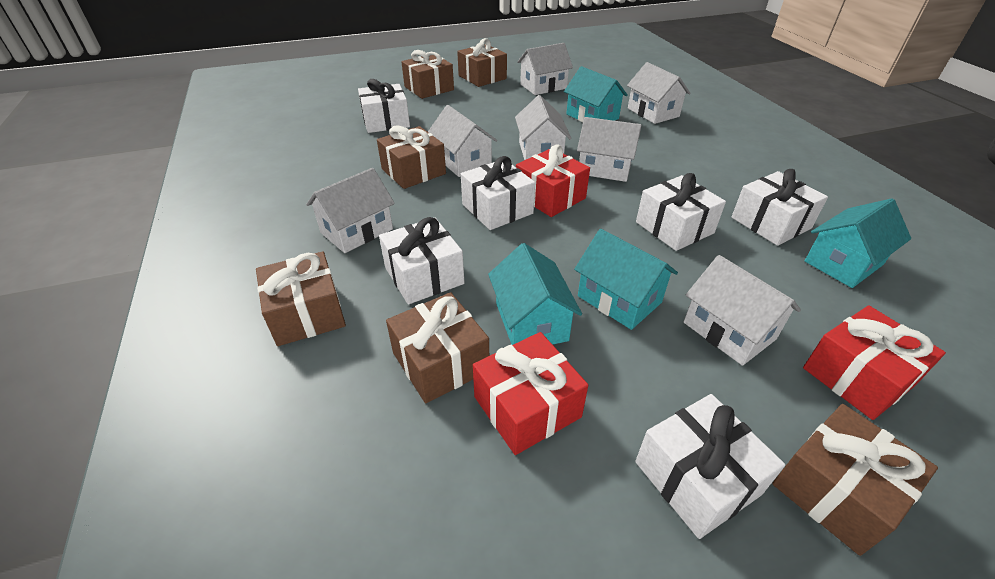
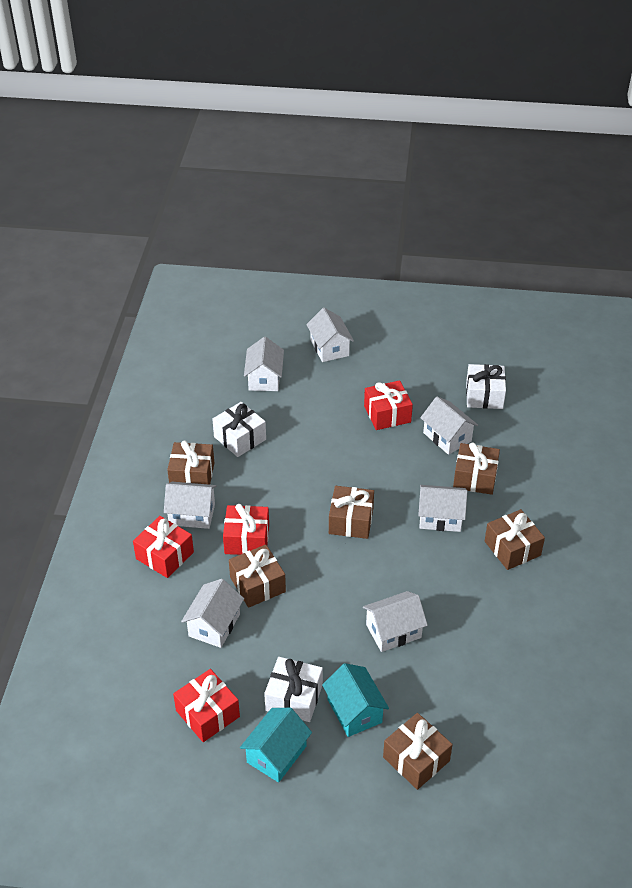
red gift: 3 -> 4
turquoise house: 4 -> 2
white gift: 6 -> 3

